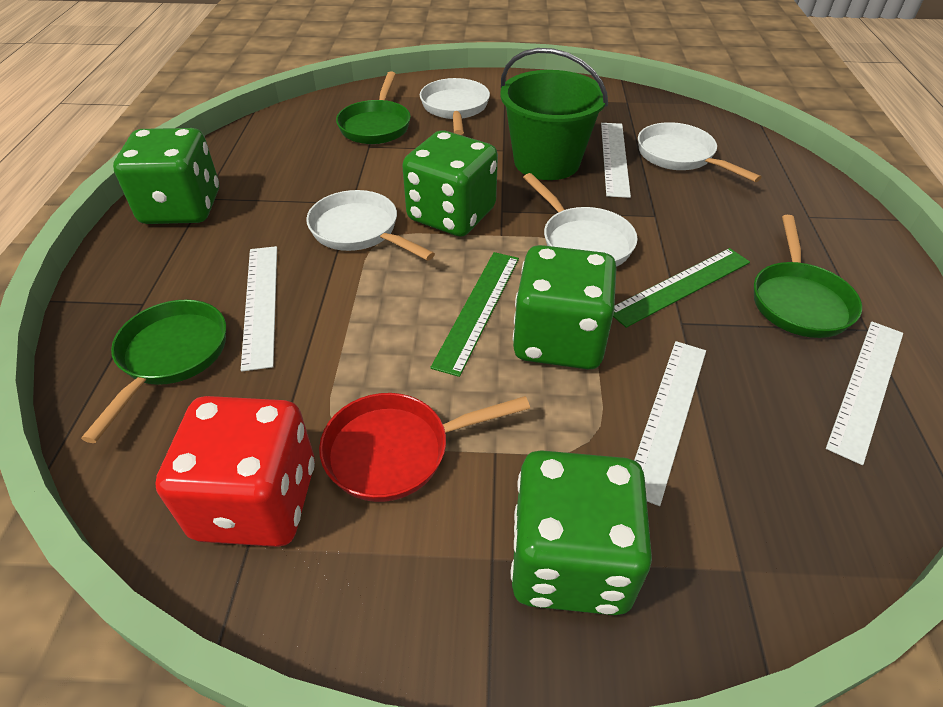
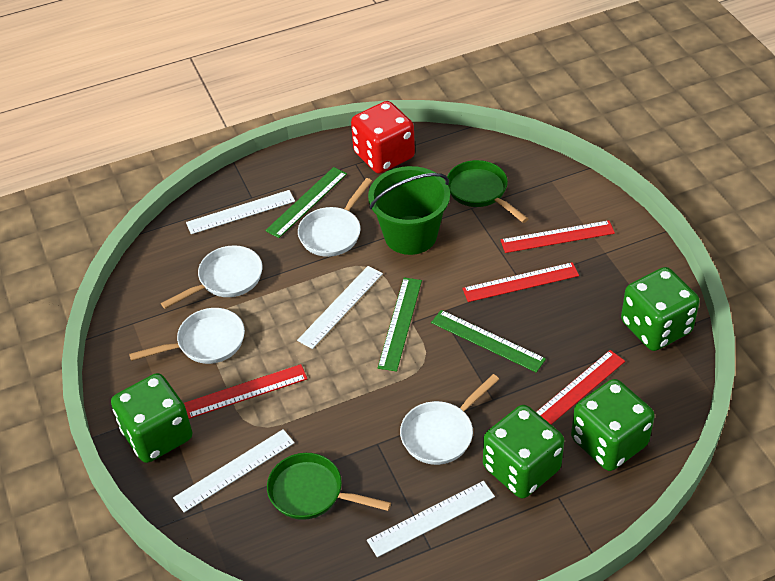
green pan: 3 -> 2
green ruler: 2 -> 3
red pan: 1 -> 0
red ruler: 0 -> 4

